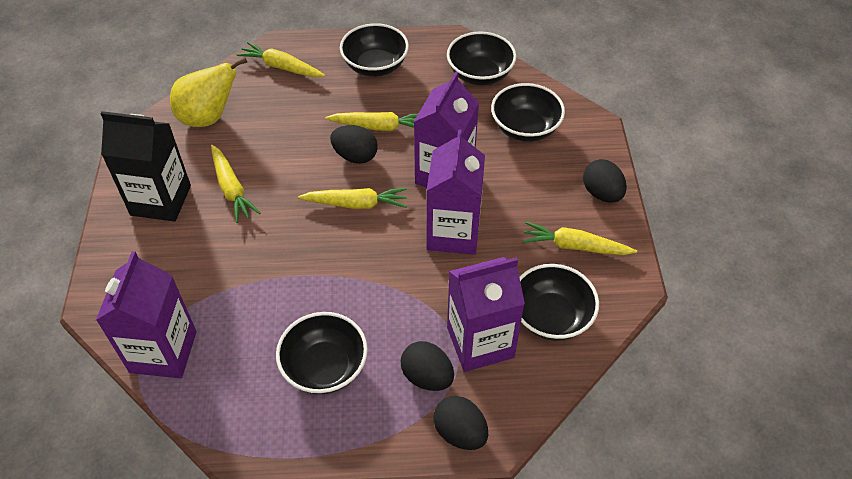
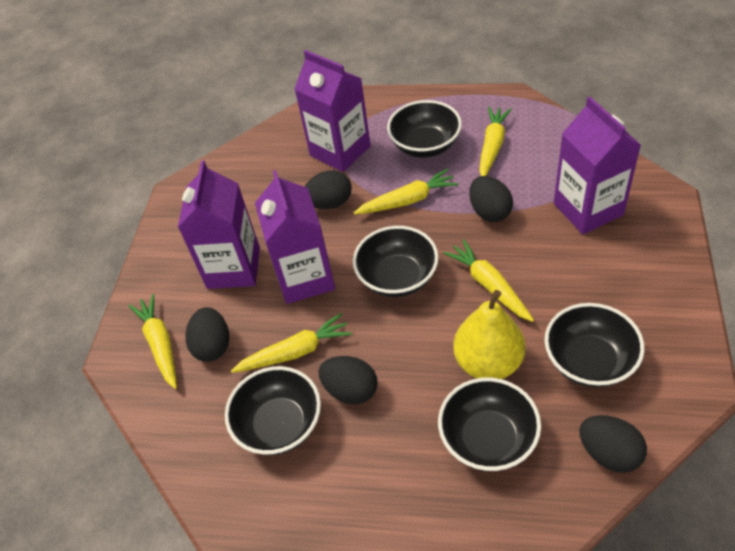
black carton: 1 -> 0
black egg: 4 -> 5

